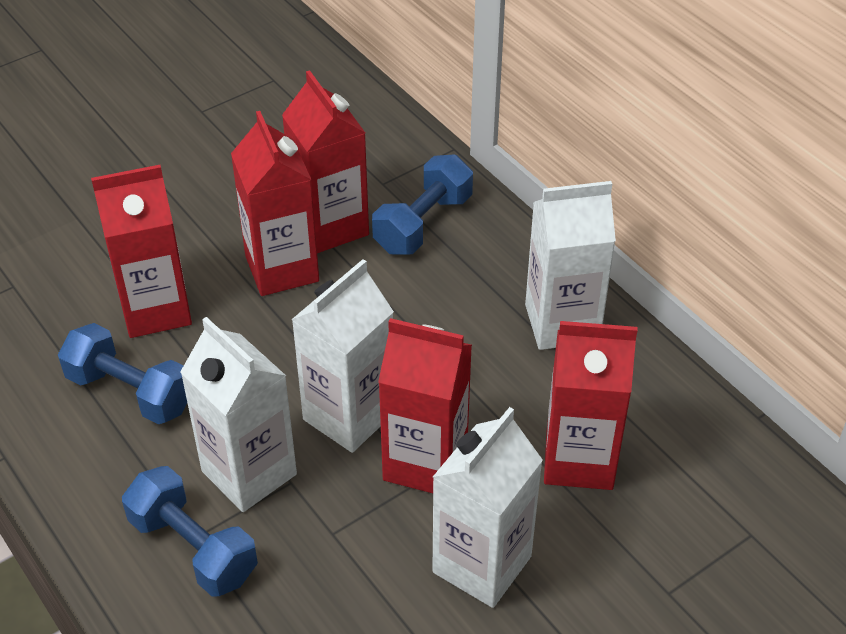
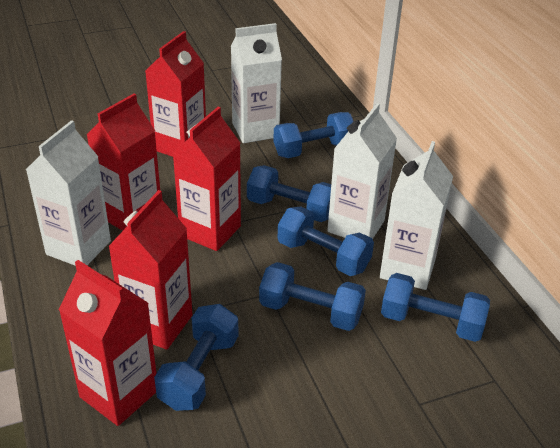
blue dumbbell: 3 -> 6

